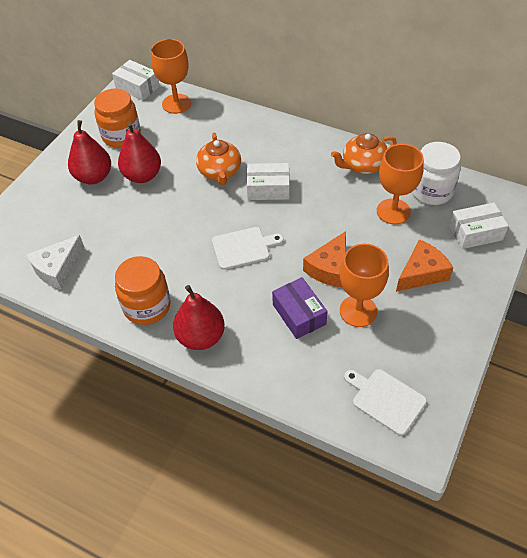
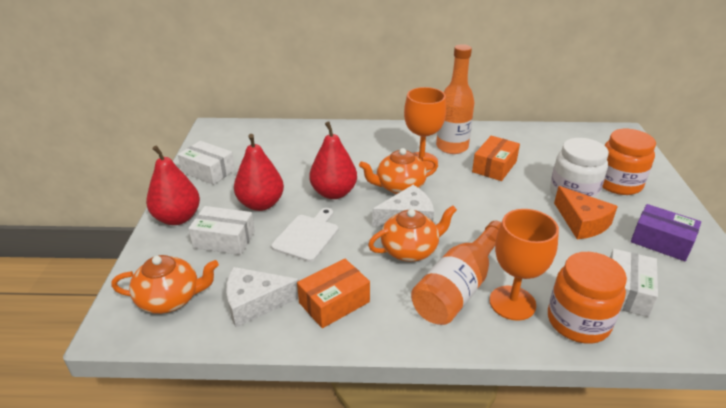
orange bottle: 0 -> 2
orange box: 0 -> 2
orange cheese: 2 -> 1
orange goblet: 3 -> 2
orange teapot: 2 -> 3
white cheese: 1 -> 2
white cutting board: 2 -> 1

